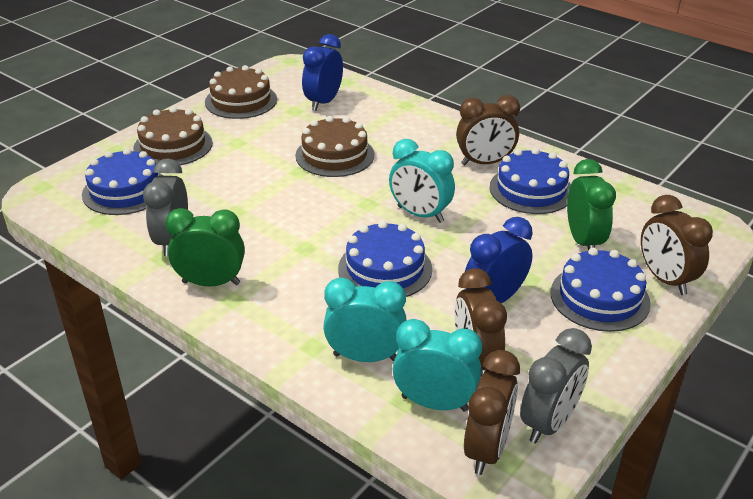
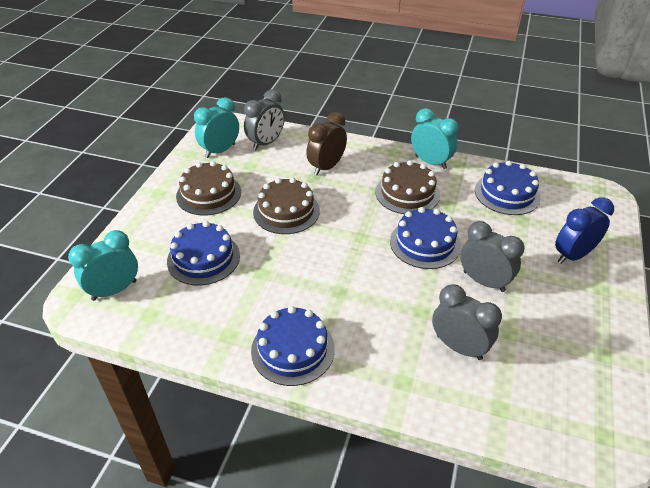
blue clock: 2 -> 1
brown clock: 4 -> 1
green clock: 2 -> 0
grey clock: 2 -> 3

